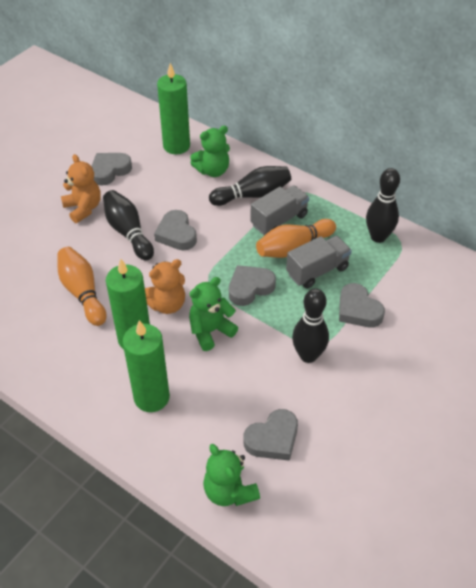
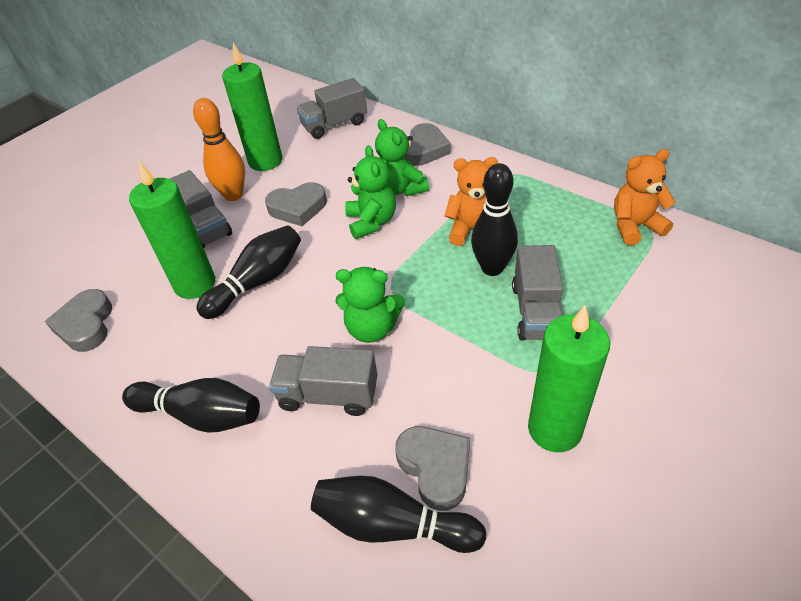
grey heart: 5 -> 4
grey truck: 2 -> 4
orange bowling pin: 2 -> 1

